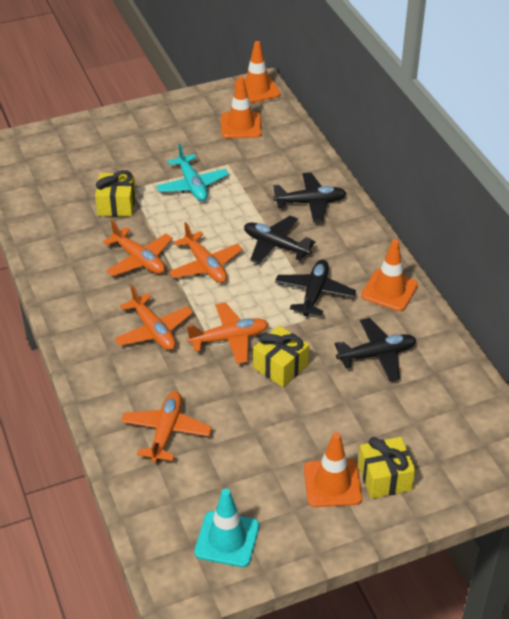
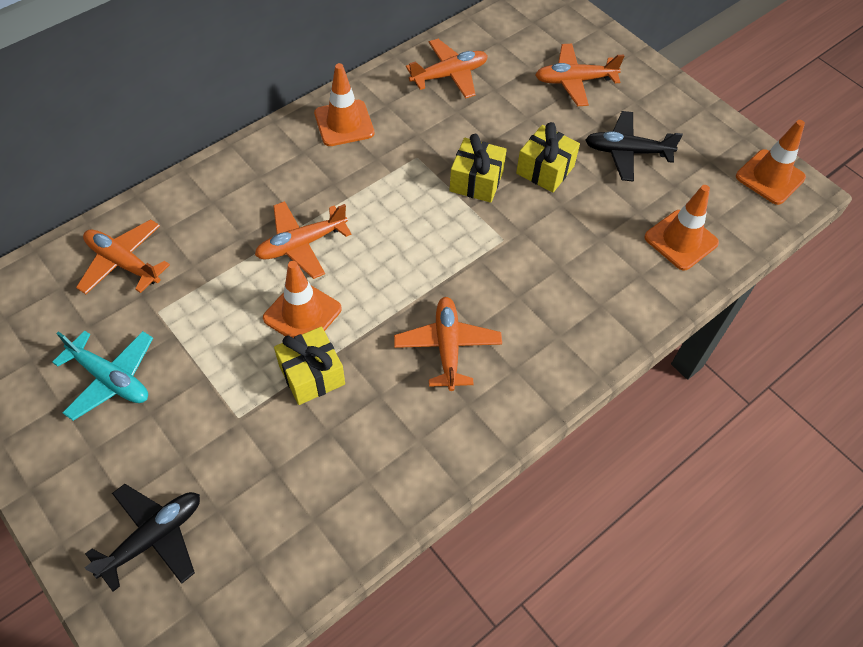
black plane: 4 -> 2
turquoise traffic cone: 1 -> 0

